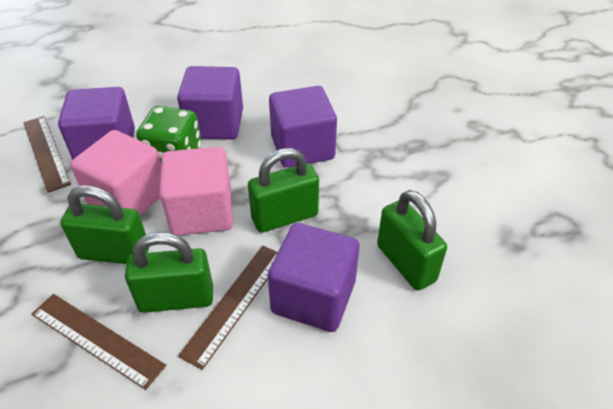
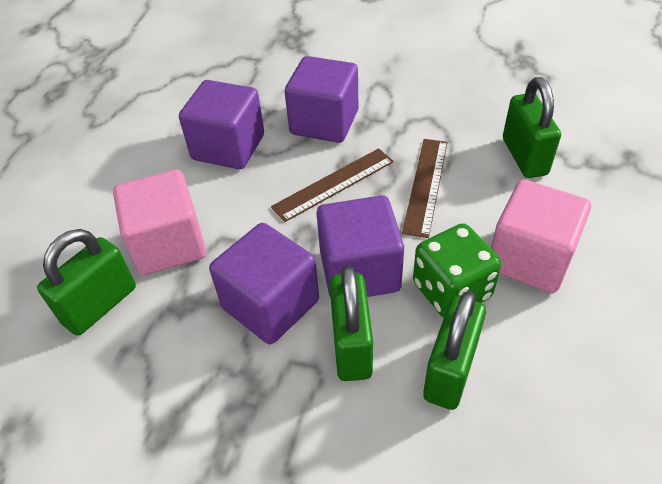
brown ruler: 3 -> 2

